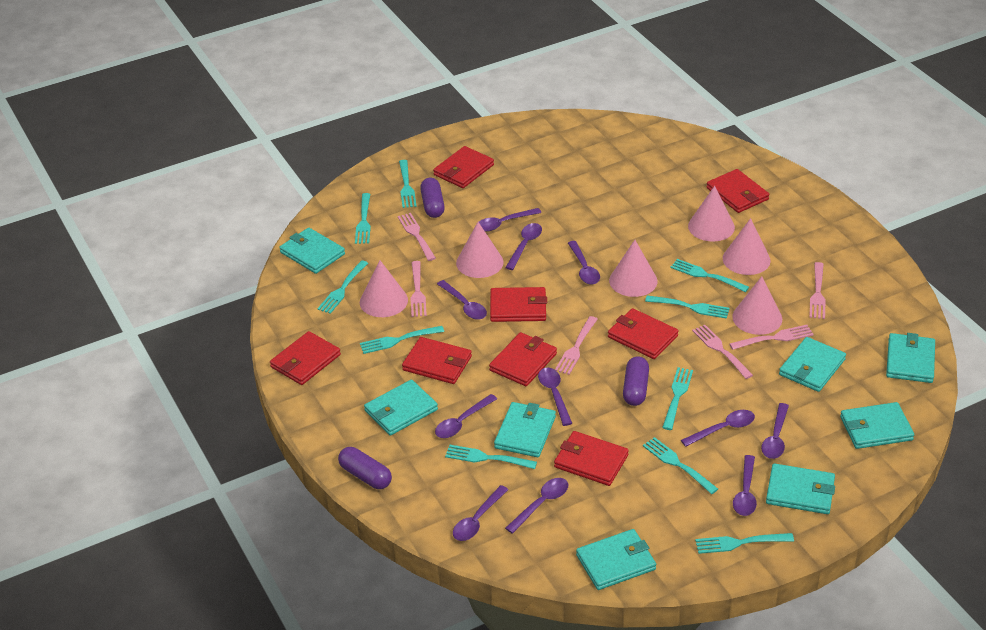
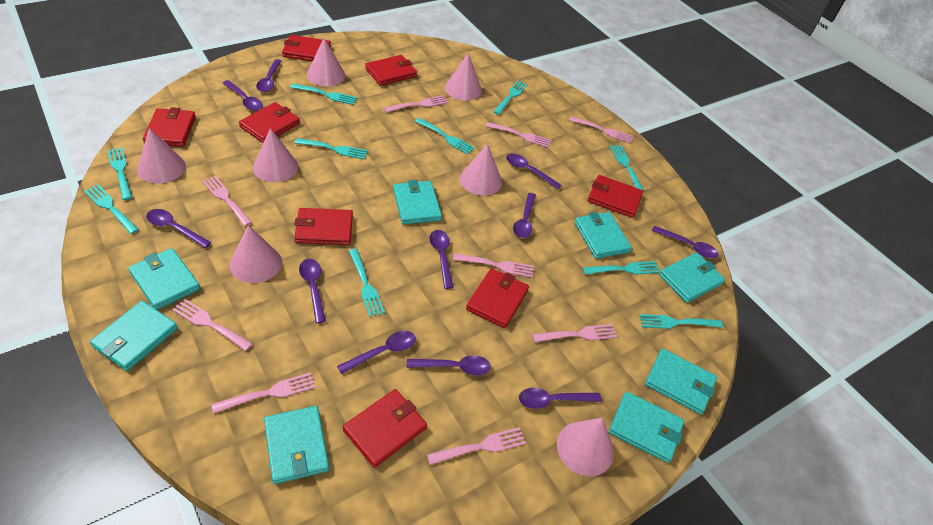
pink cone: 6 -> 7
pink fork: 6 -> 9
purple capsule: 3 -> 0

